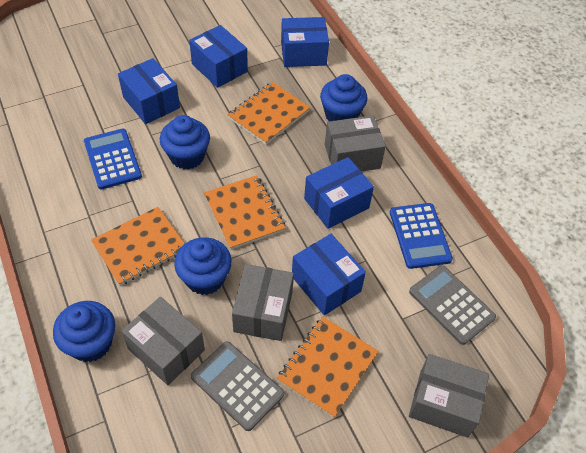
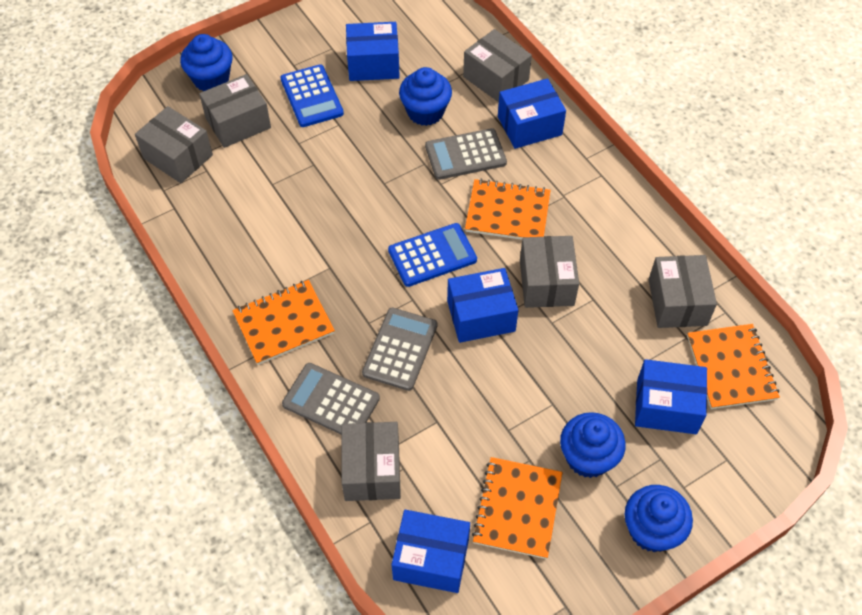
grey box: 4 -> 6
grey calculator: 2 -> 3

